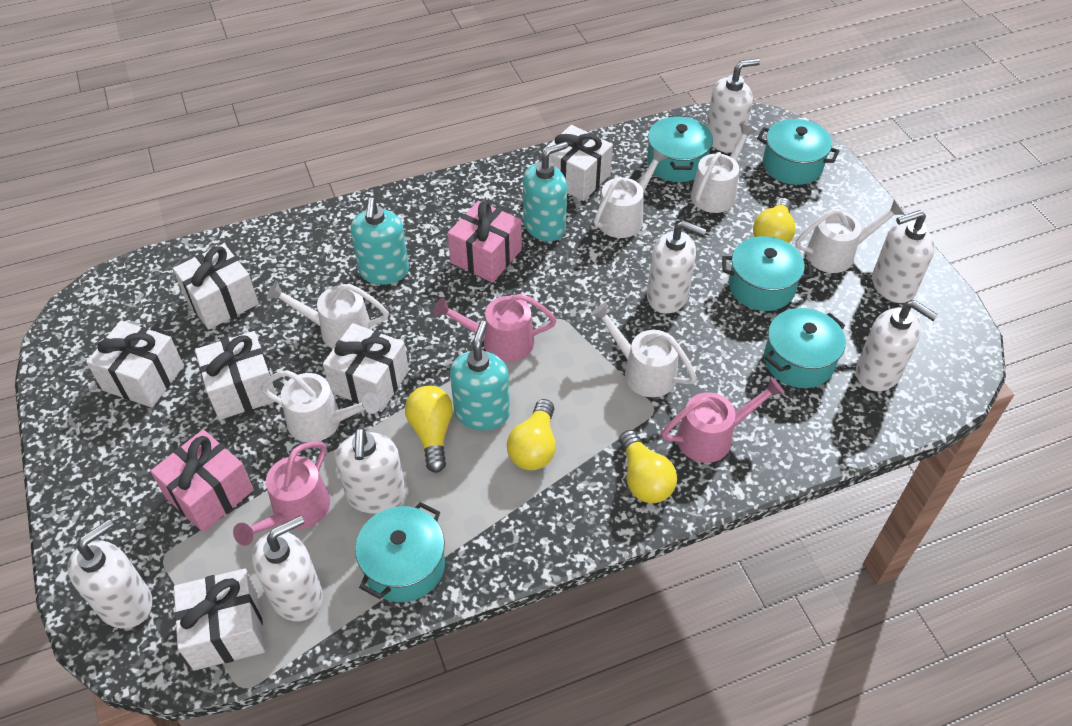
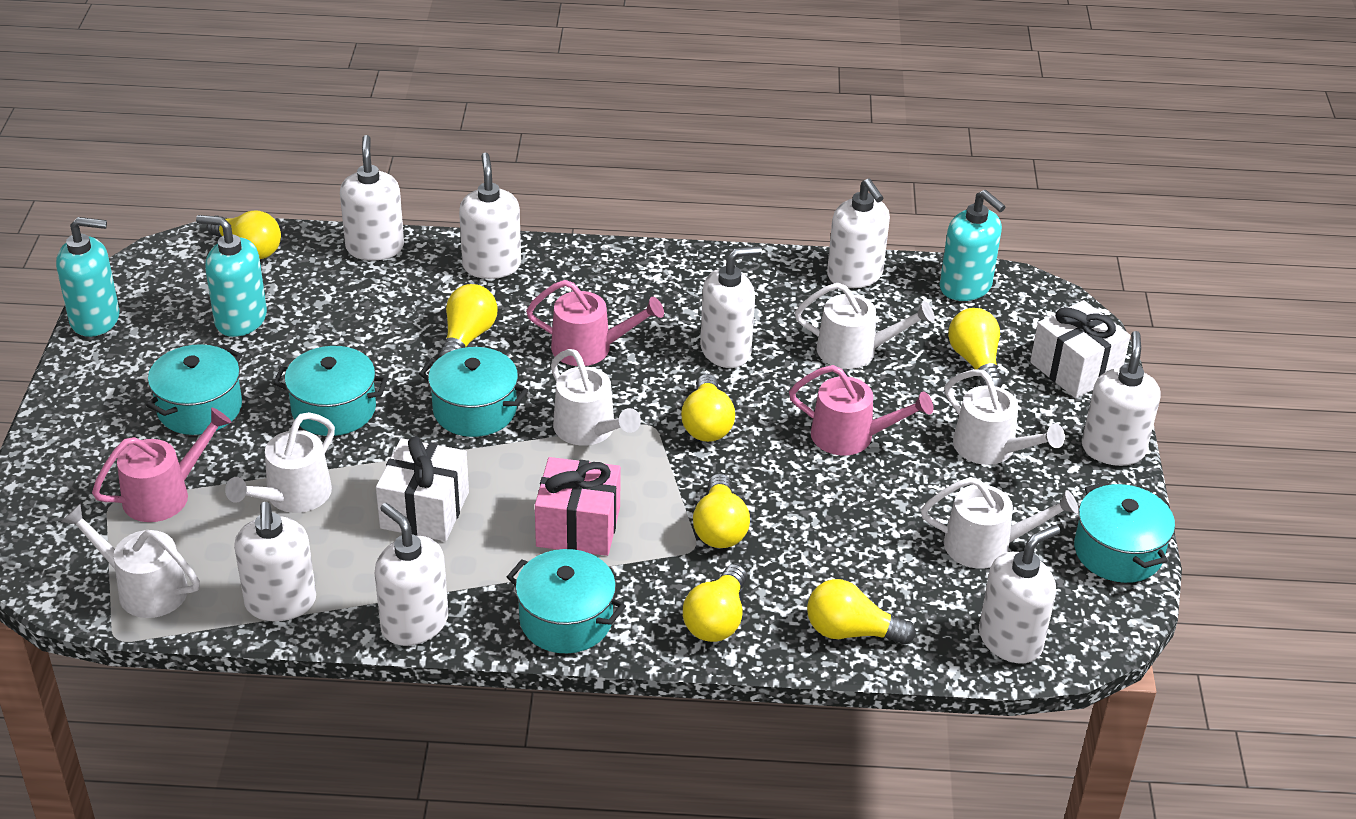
pink gift: 2 -> 1
white gift: 6 -> 2
white soap dispenser: 7 -> 8
yellow light bulb: 4 -> 7

